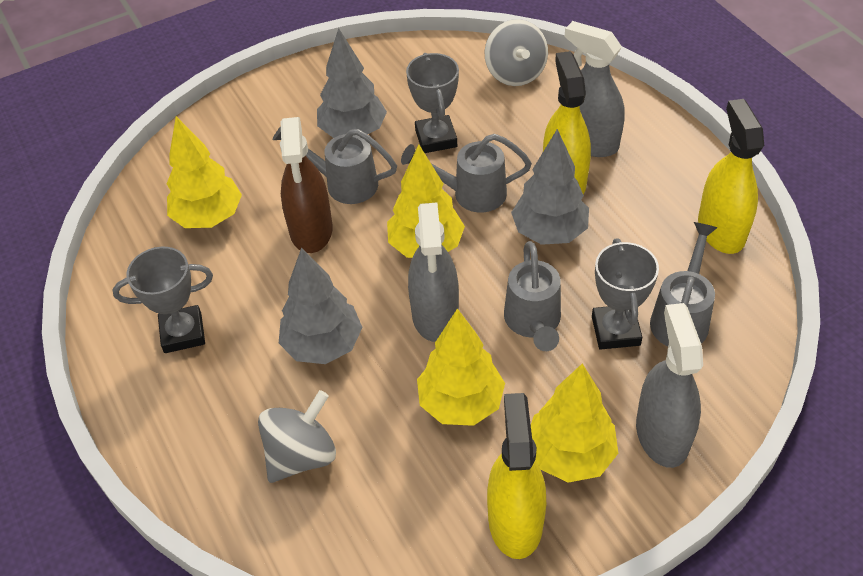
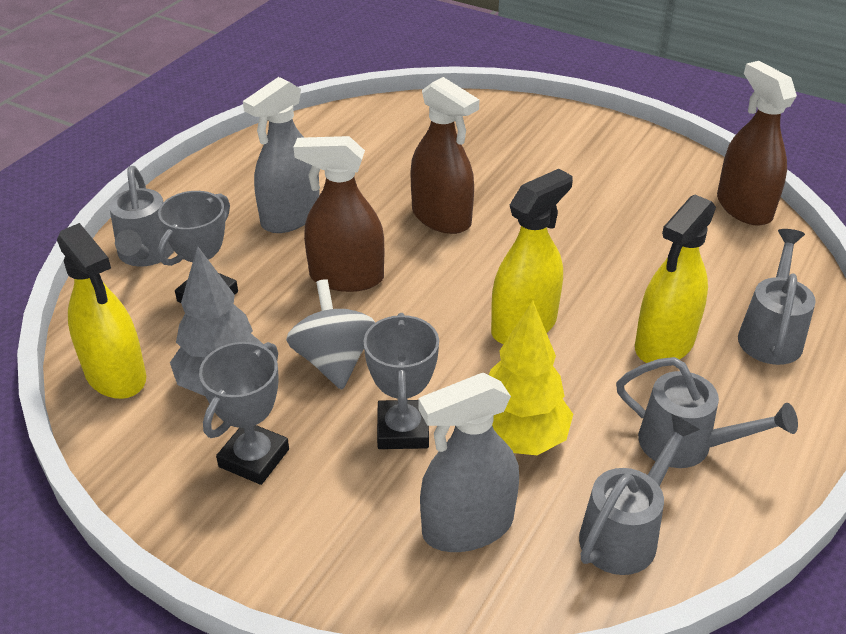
brown spray bottle: 1 -> 3
grey spinning top: 2 -> 1
grey spray bottle: 3 -> 2
grey tree: 3 -> 1
yellow tree: 4 -> 1

